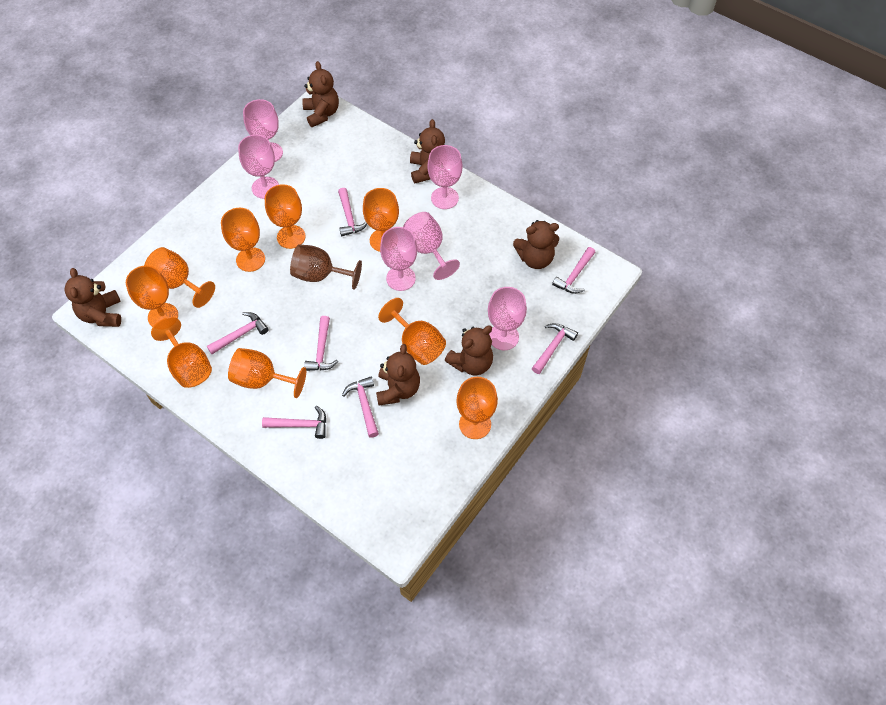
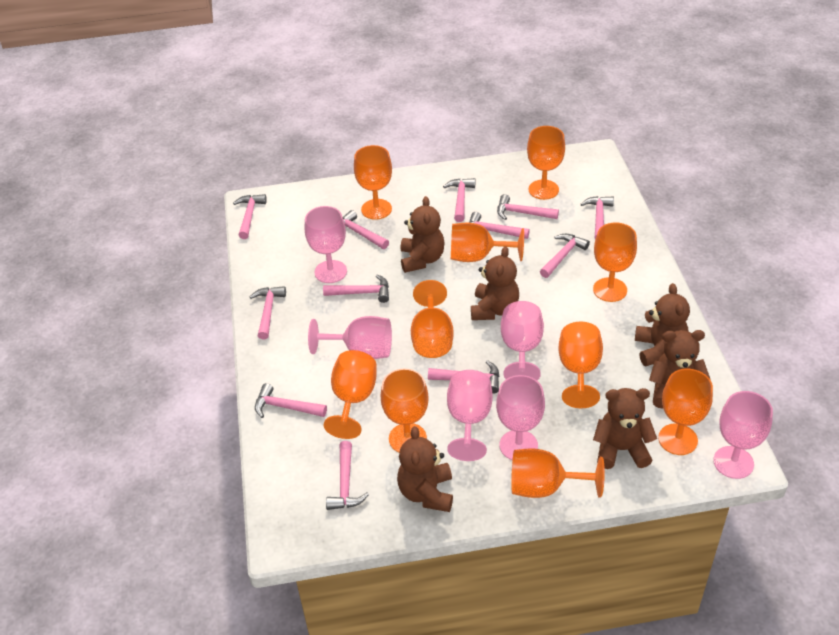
brown goblet: 1 -> 0
orange goblet: 9 -> 10
pink hammer: 7 -> 12

